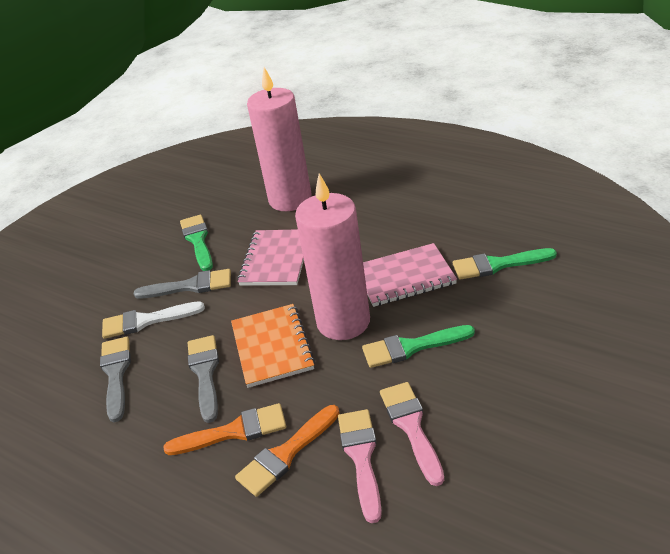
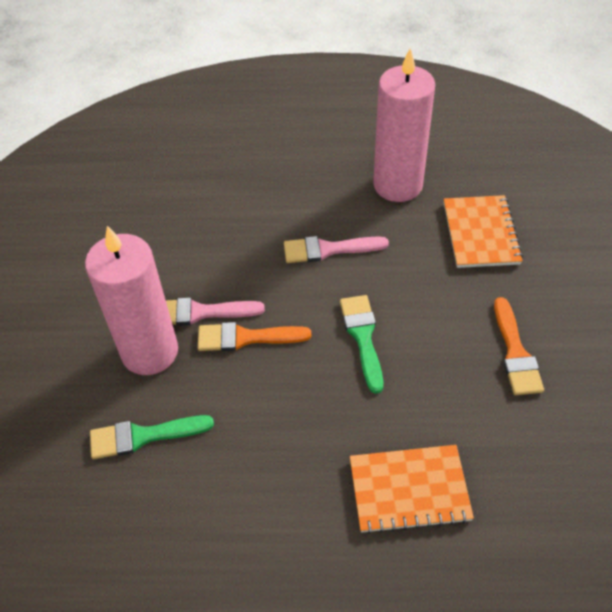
green brush: 3 -> 2
grey brush: 3 -> 0
orange notebook: 1 -> 2
pink notebook: 2 -> 0
white brush: 1 -> 0

